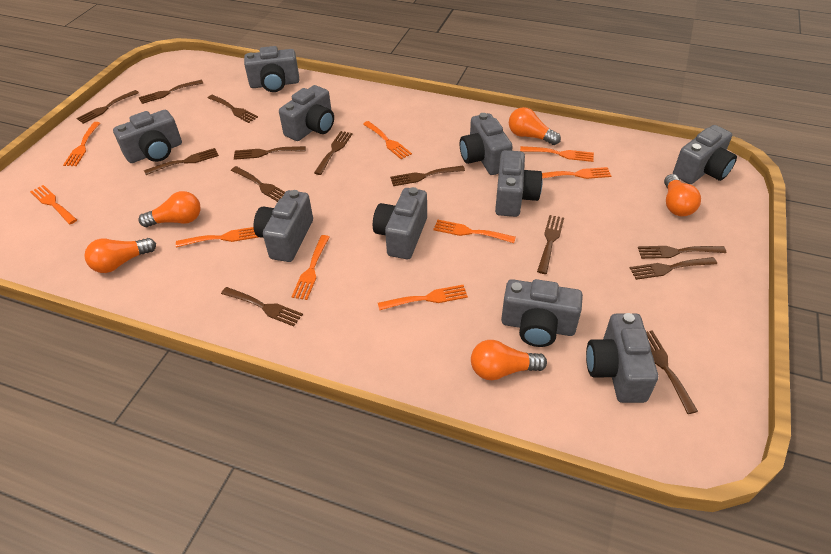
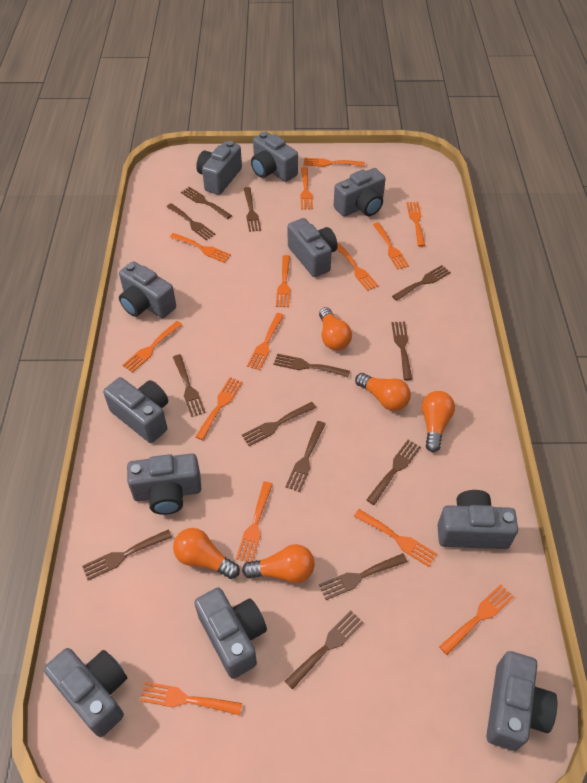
grey camera: 10 -> 11
orange fork: 9 -> 14

